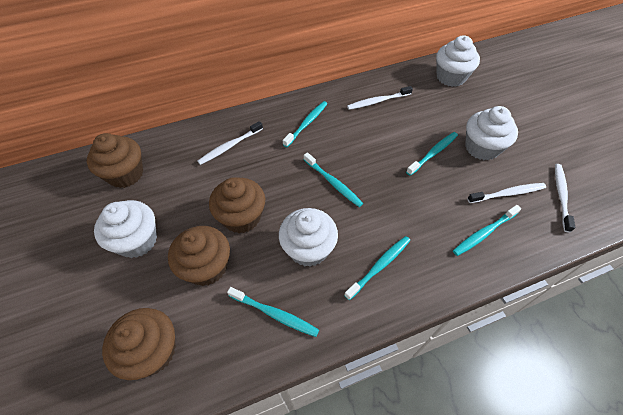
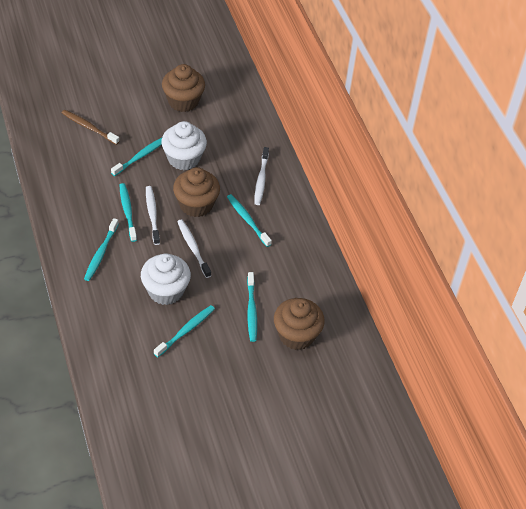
brown cupcake: 4 -> 3
brown toothbrush: 0 -> 1
white cupcake: 4 -> 2
white toothbrush: 4 -> 3

